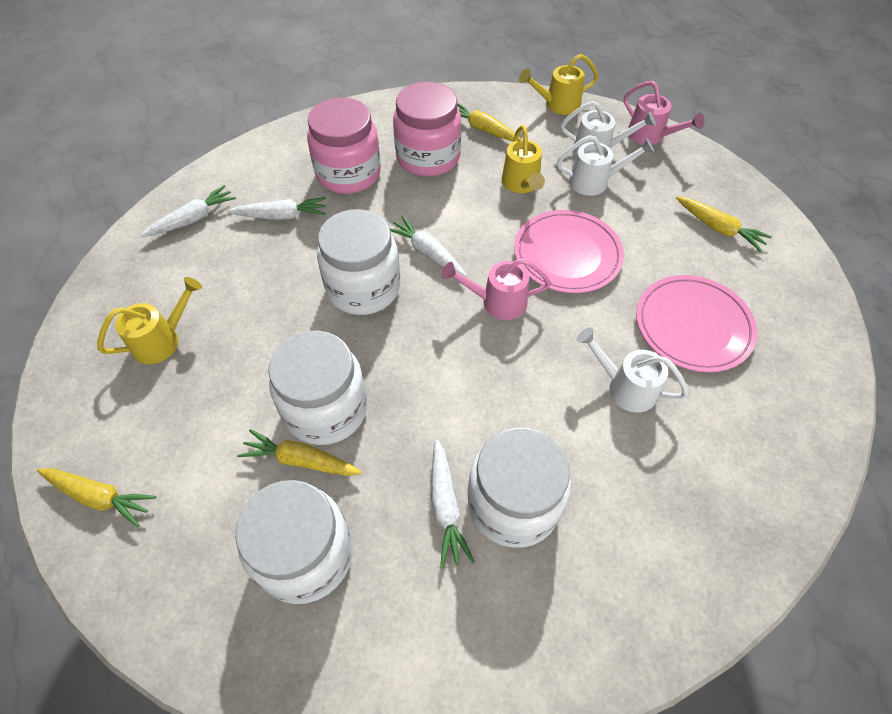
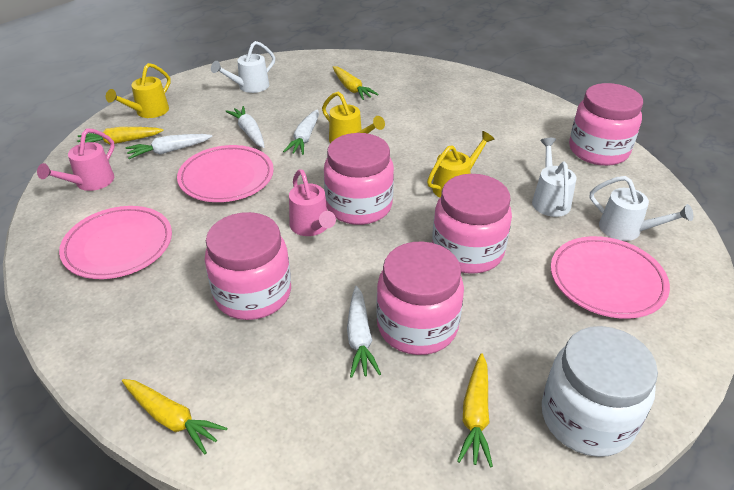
pink jar: 2 -> 5
pink plate: 2 -> 3
white jar: 4 -> 1

